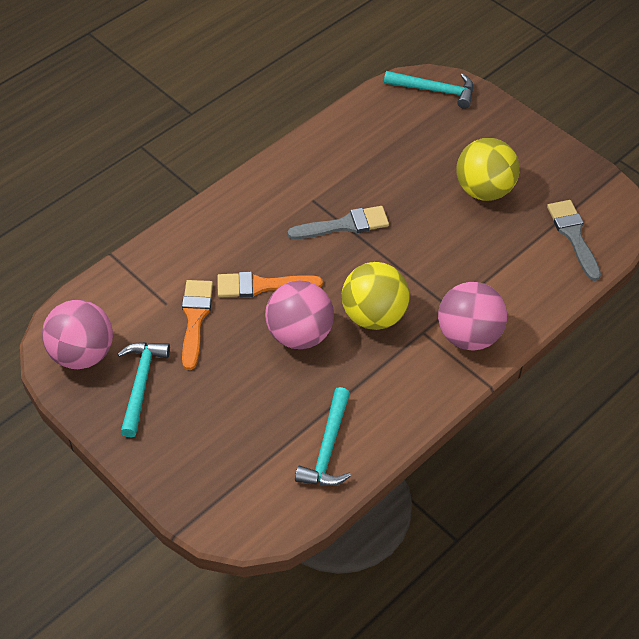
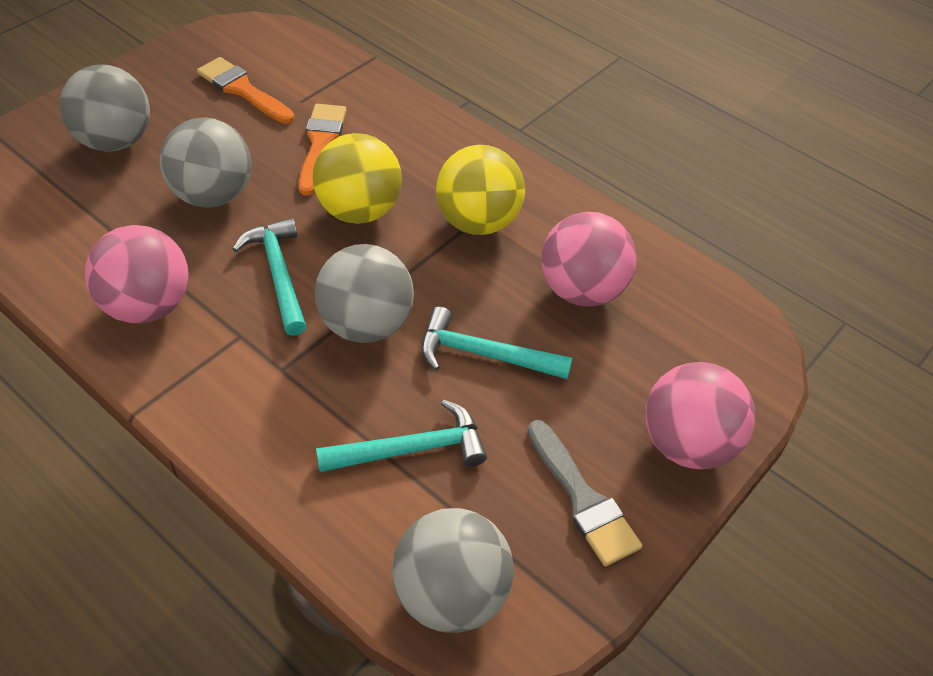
grey ball: 0 -> 4
grey brush: 2 -> 1

